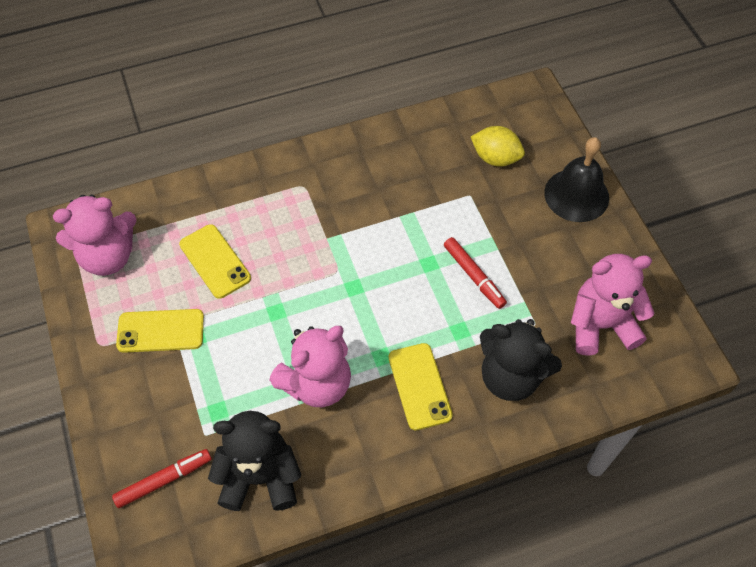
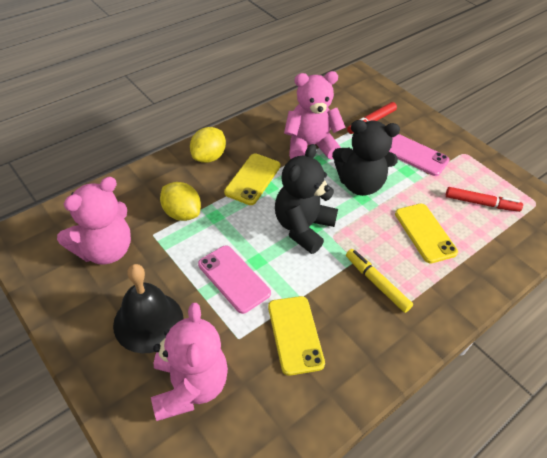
pink phone: 0 -> 2
yellow lemon: 1 -> 2
yellow marker: 0 -> 1

